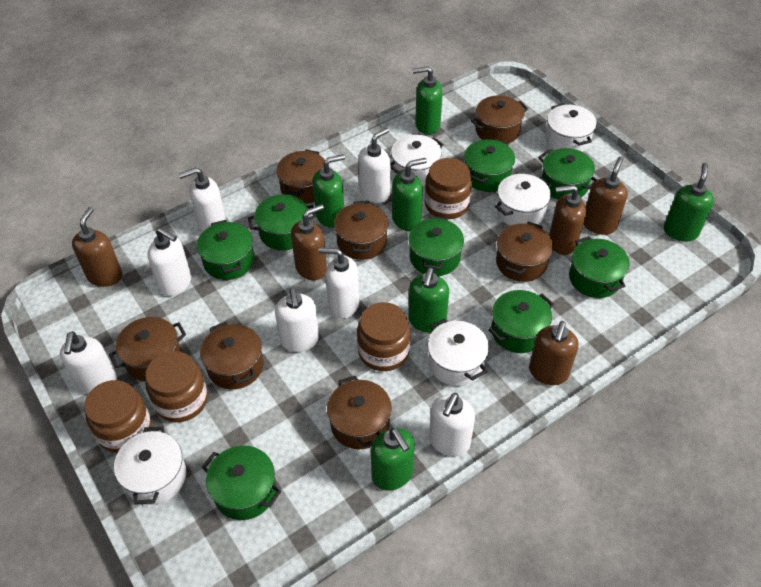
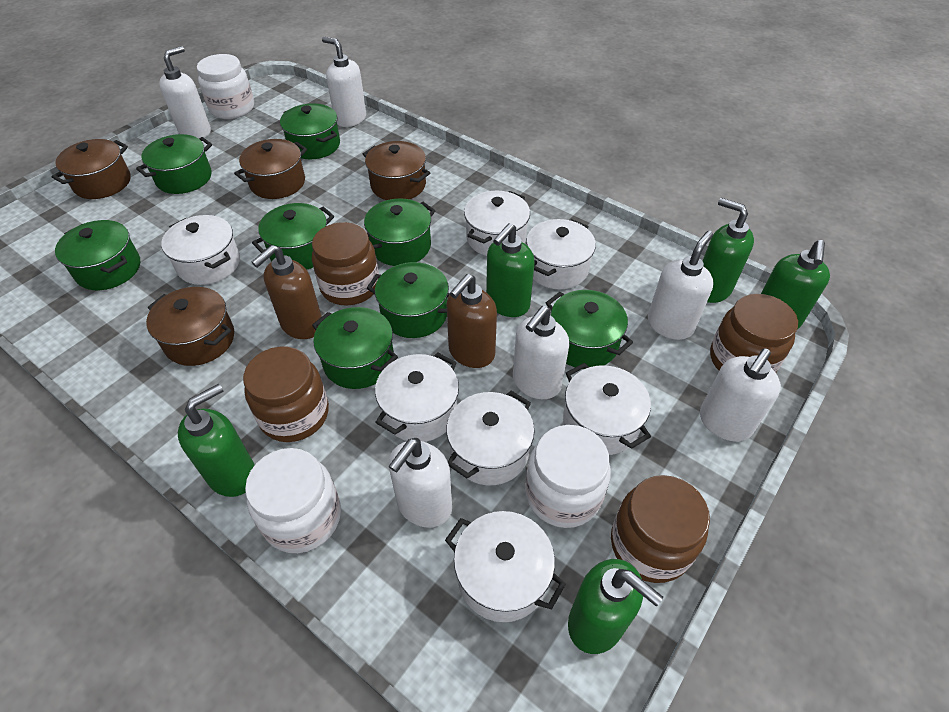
brown pot: 7 -> 4
brown soap dispenser: 5 -> 2
green soap dispenser: 6 -> 5
white jar: 0 -> 3
white pot: 5 -> 7
white soap dispenser: 7 -> 6

